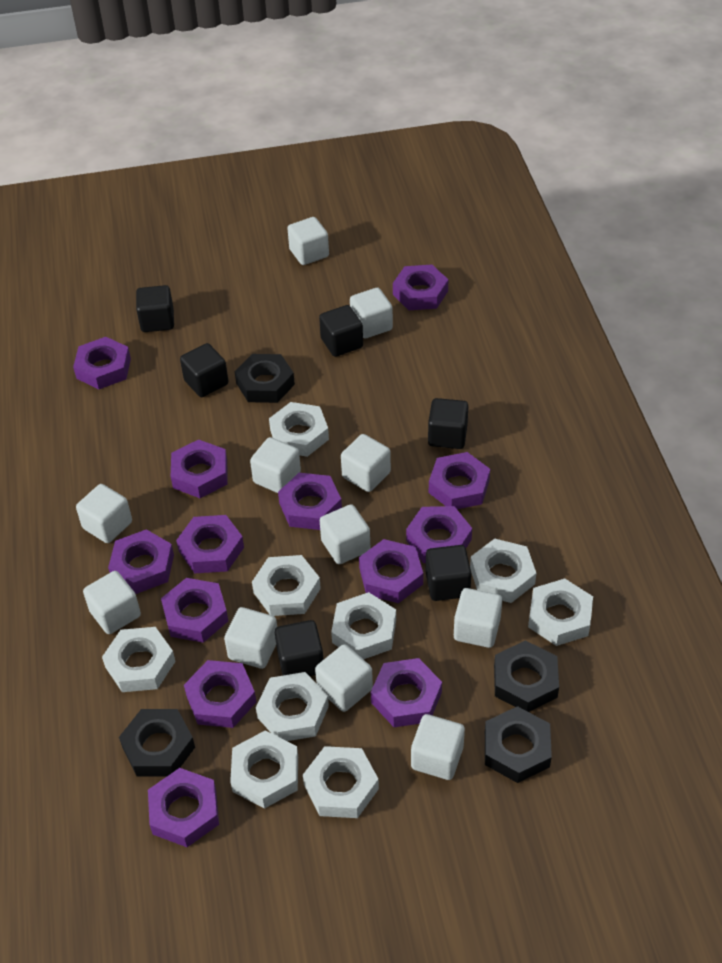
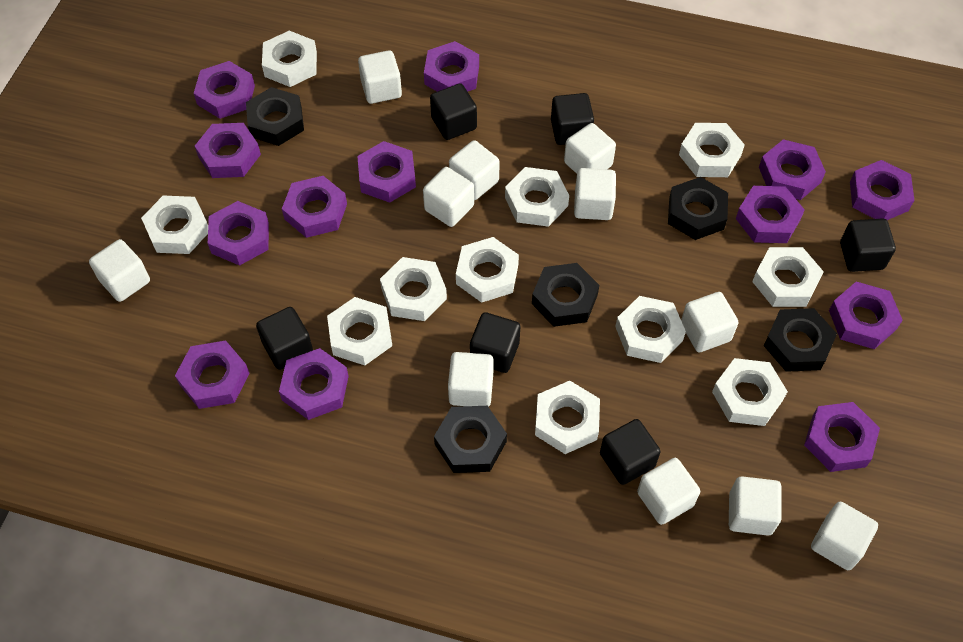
black nut: 4 -> 5
white nut: 9 -> 11

